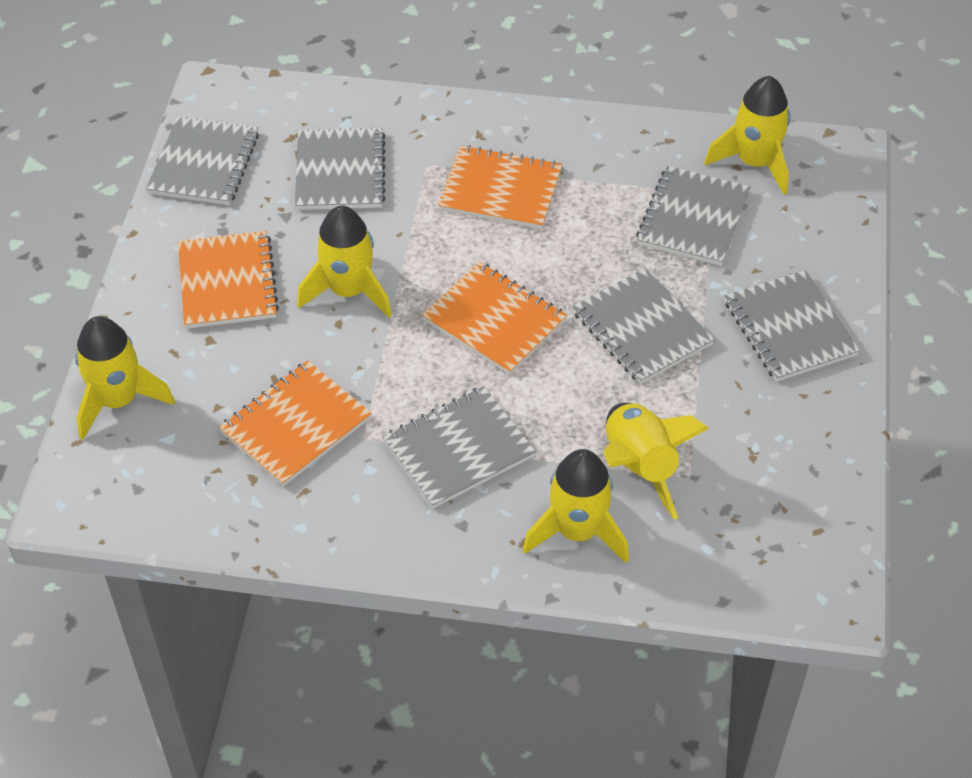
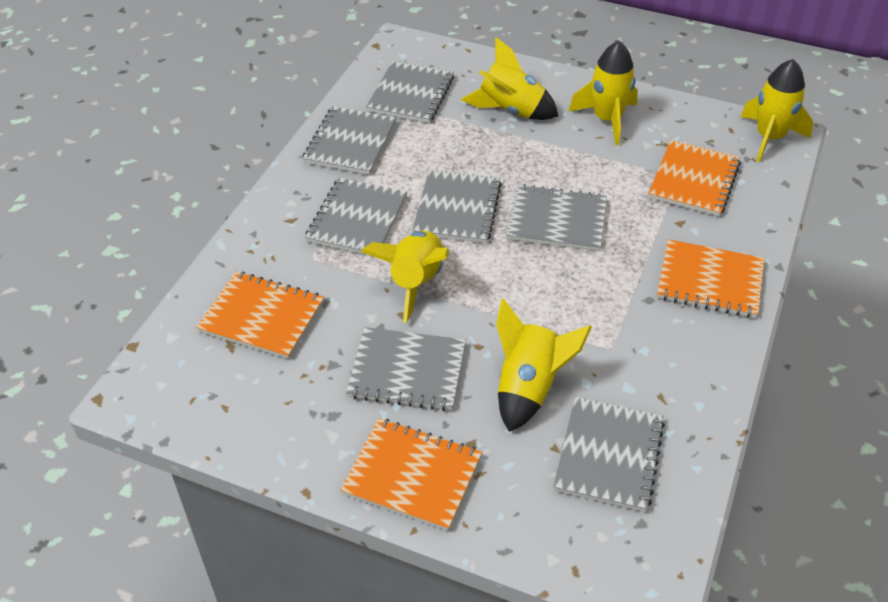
grey notebook: 6 -> 7

